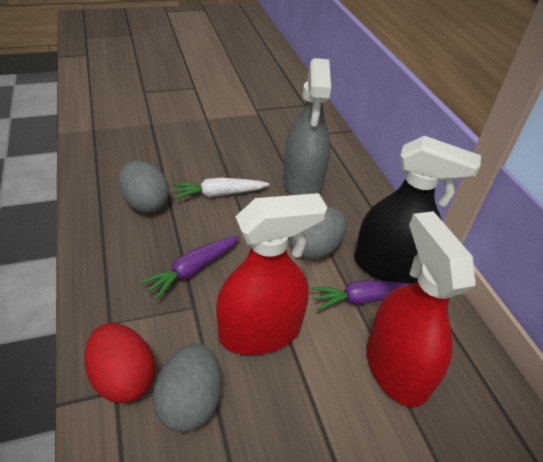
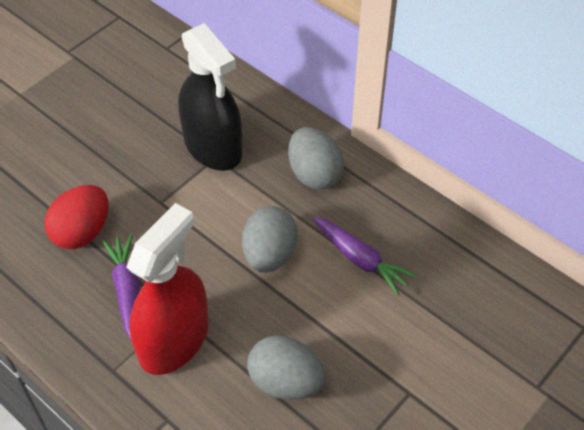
grey spray bottle: 1 -> 0
red spray bottle: 2 -> 1
white carrot: 1 -> 0

